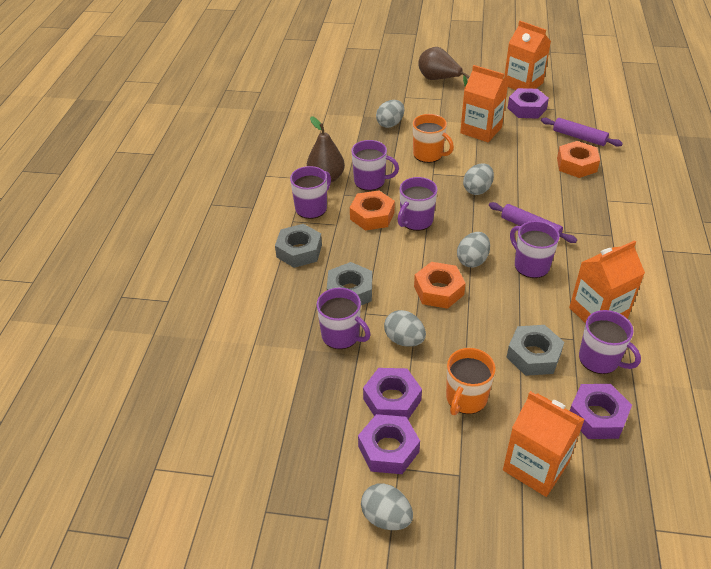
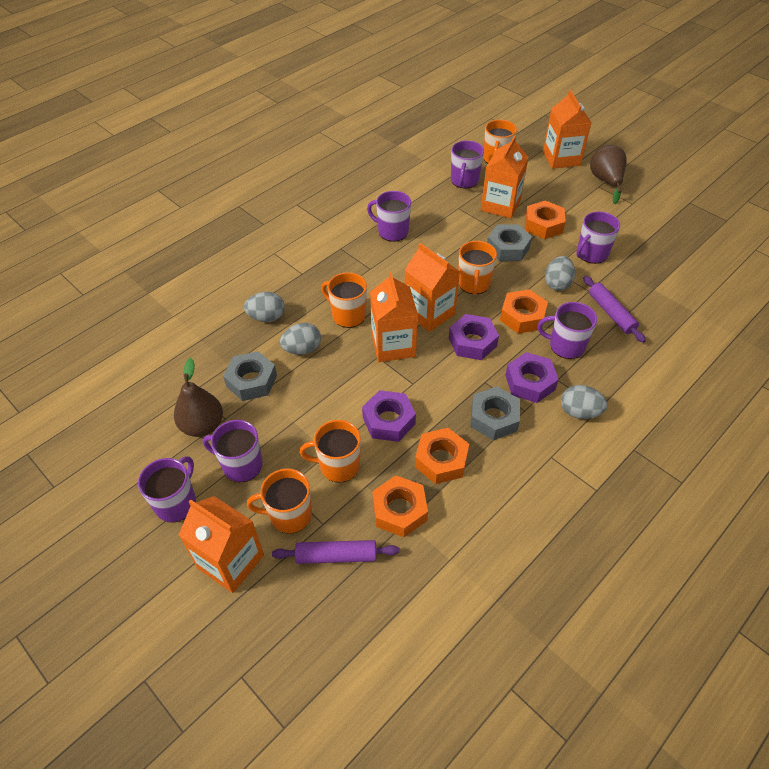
grey egg: 5 -> 4
orange carton: 4 -> 5
orange mug: 2 -> 5
orange nut: 3 -> 4
purple nut: 4 -> 3

